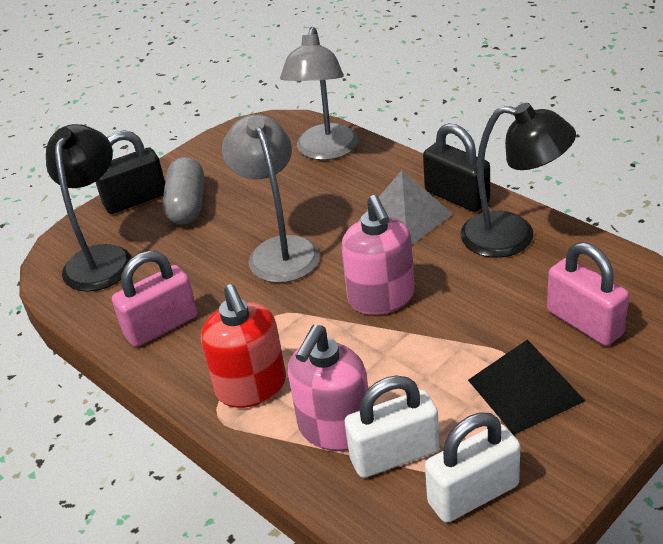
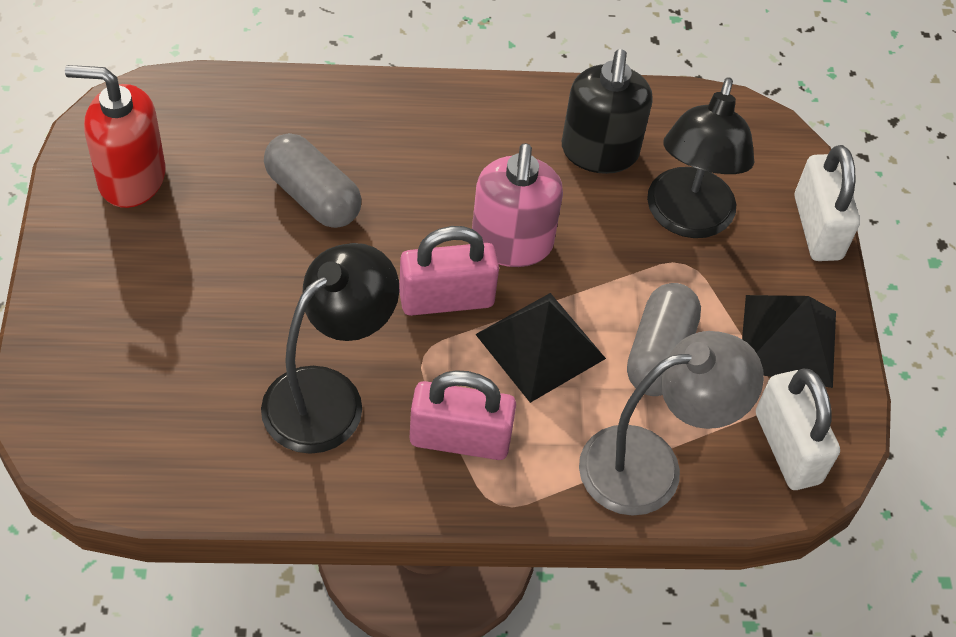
black padlock: 2 -> 0
black pyramid: 1 -> 2
black soap dispenser: 0 -> 1
grey capsule: 1 -> 2
grey lamp: 2 -> 1
grey pyramid: 1 -> 0
pink soap dispenser: 2 -> 1

